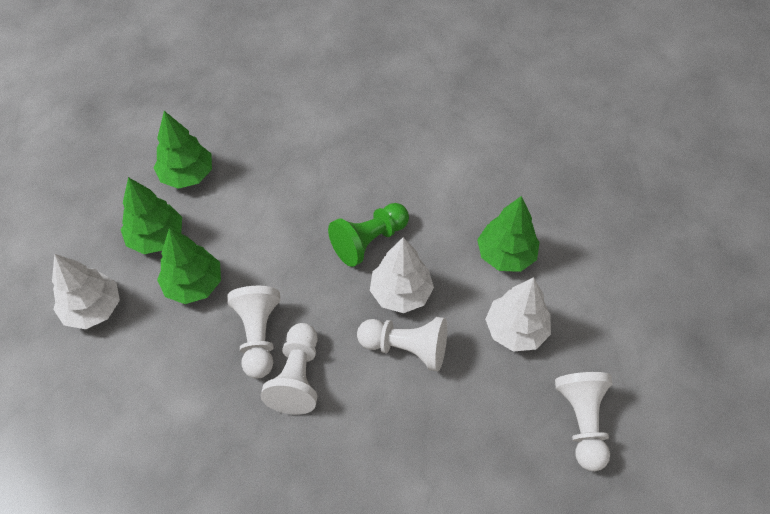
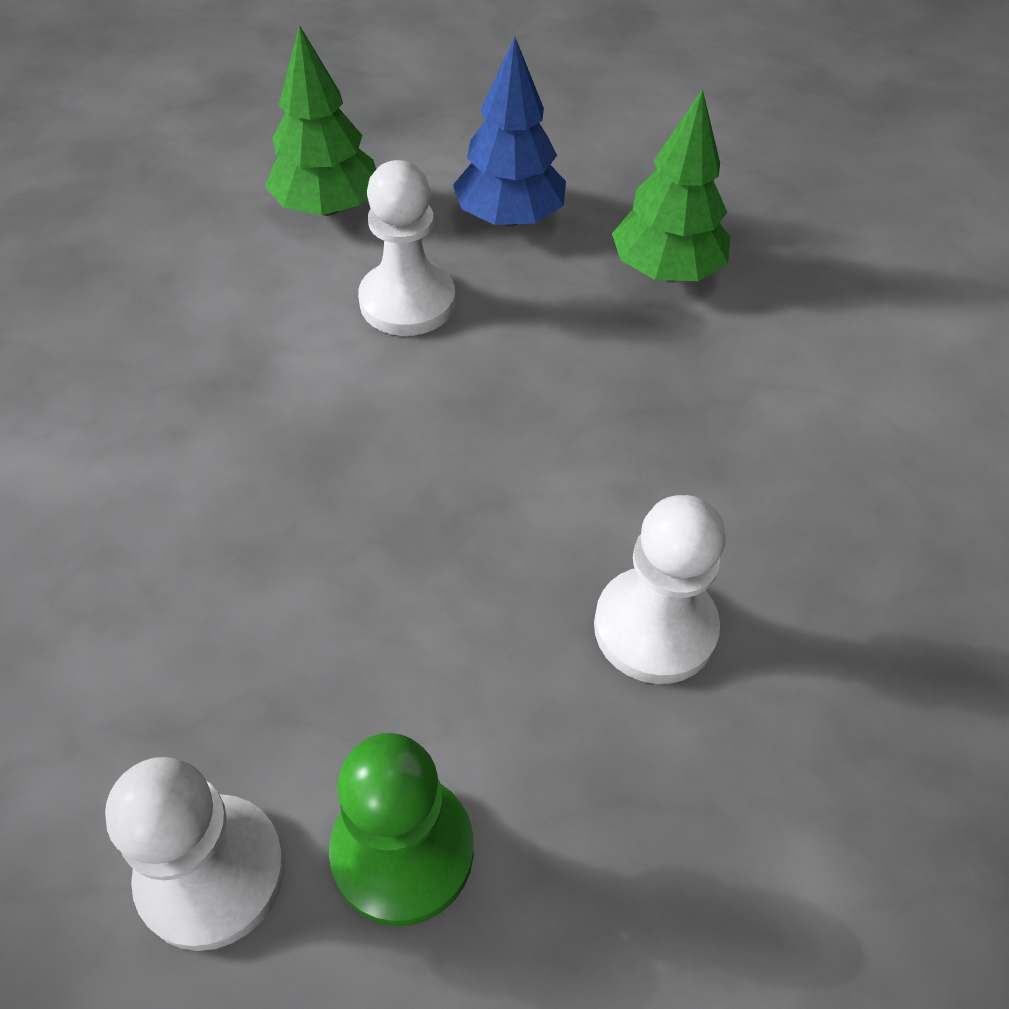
blue tree: 0 -> 1
green tree: 4 -> 2
white pawn: 4 -> 3
white tree: 3 -> 0

